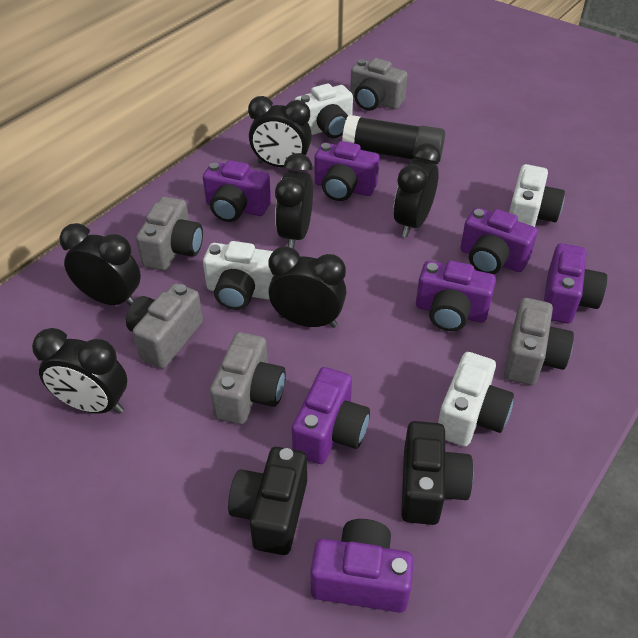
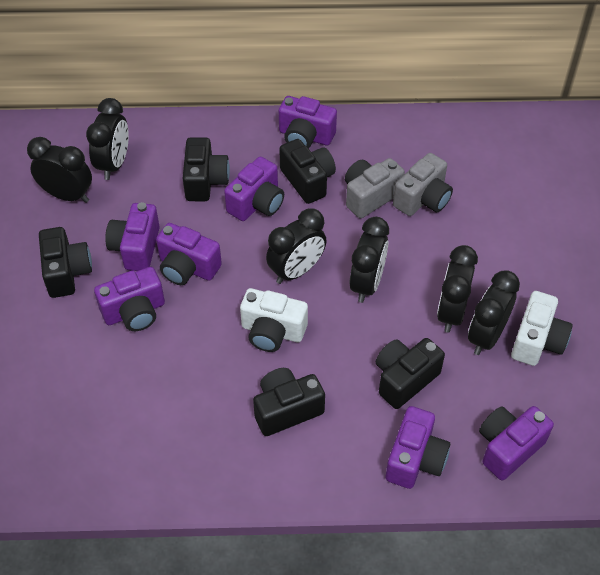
black camera: 2 -> 5
black glue stick: 1 -> 0
grey camera: 5 -> 2
white camera: 4 -> 2

